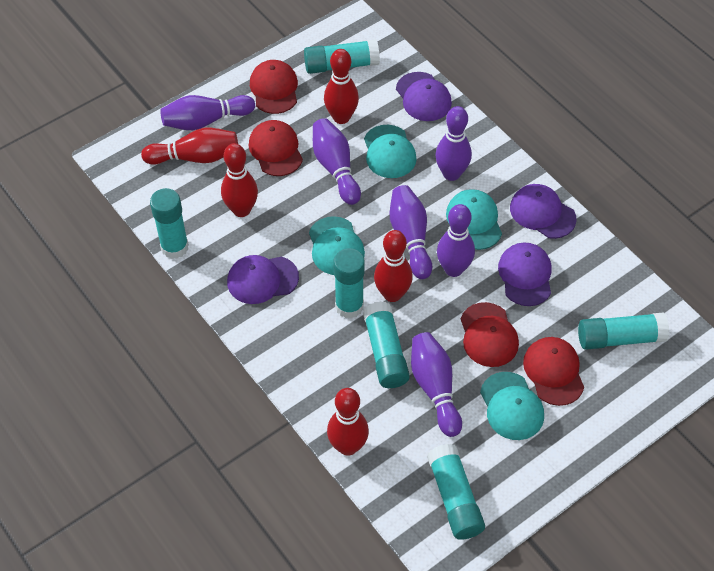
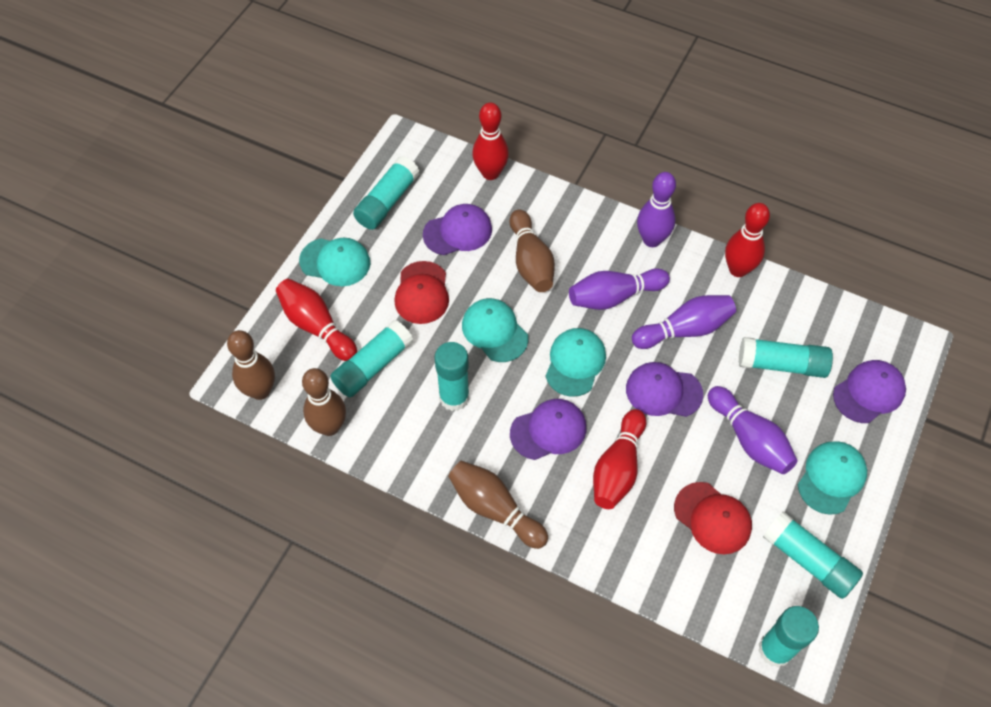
brown bowling pin: 0 -> 4
purple bowling pin: 6 -> 4
red bowling pin: 5 -> 4
red cap: 4 -> 2

